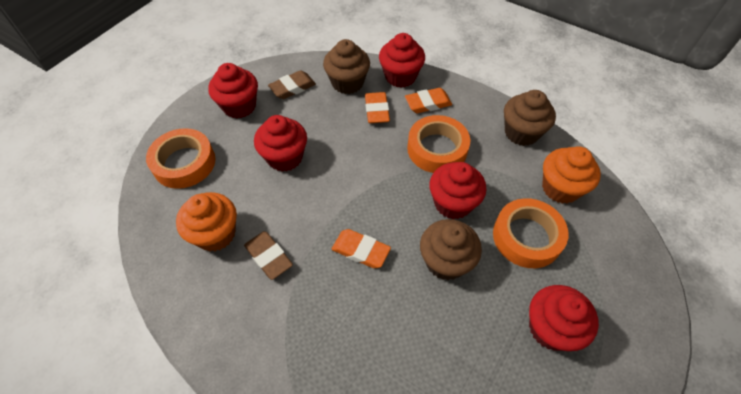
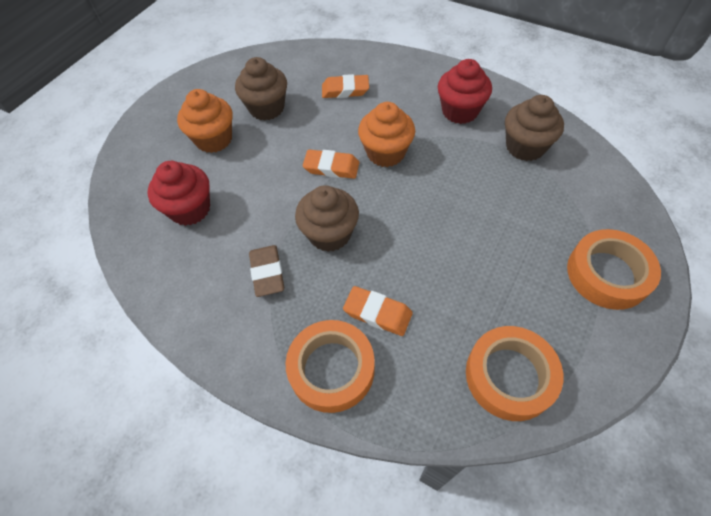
brown eraser: 2 -> 1
red cupcake: 5 -> 2

